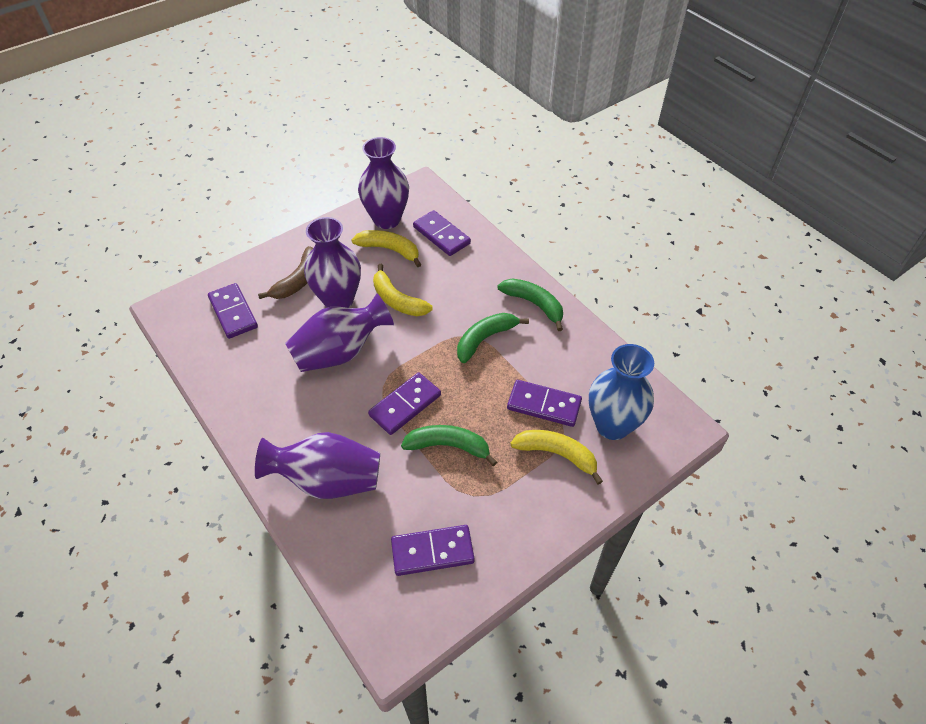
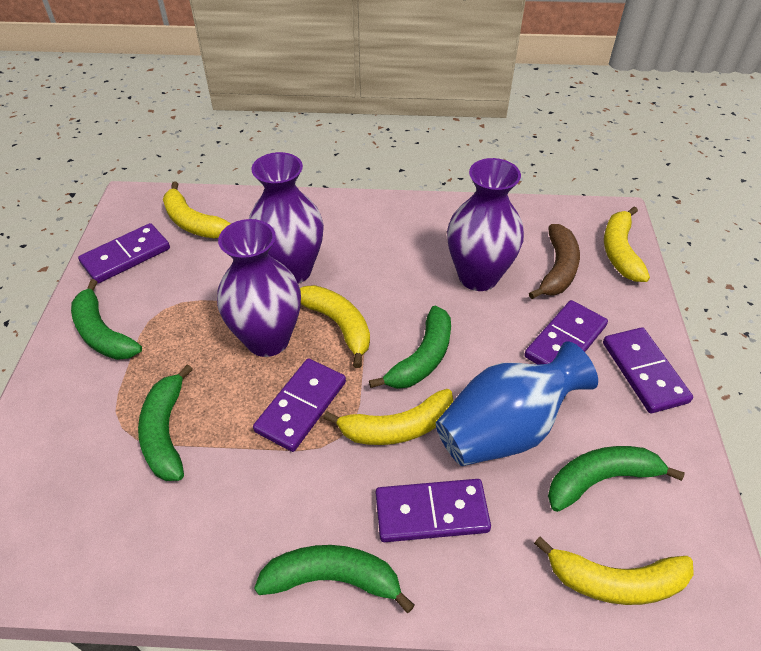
green banana: 3 -> 5
purple vase: 4 -> 3
yellow banana: 3 -> 5

